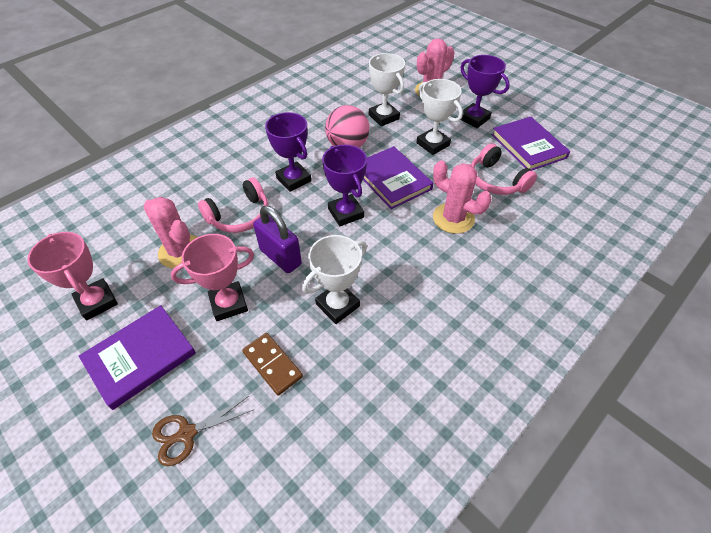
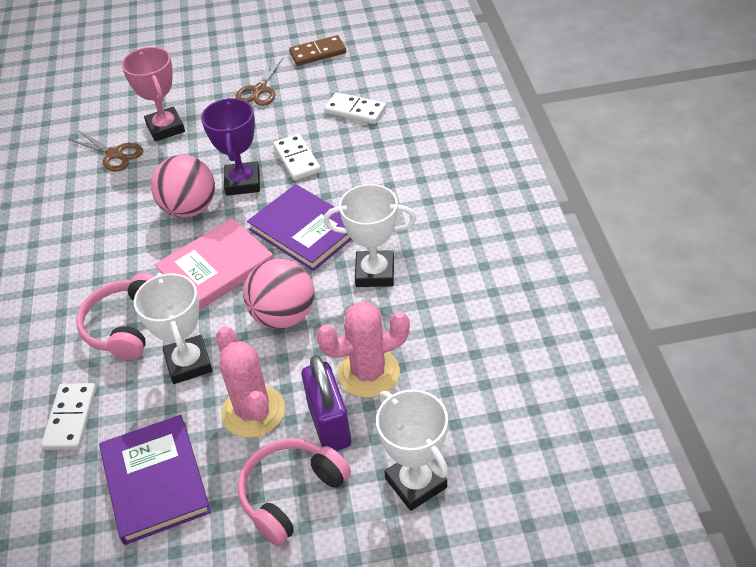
brown scissors: 1 -> 2
pink ball: 1 -> 2
pink book: 0 -> 1
pink cactus: 3 -> 2
pink trophy: 2 -> 1
purple book: 3 -> 2
purple trophy: 3 -> 1
white domino: 0 -> 3

